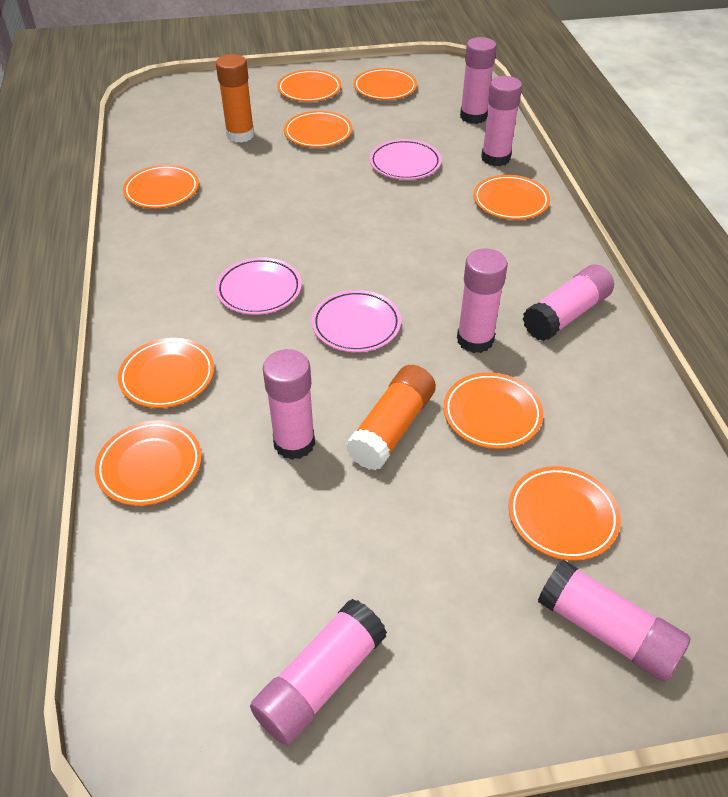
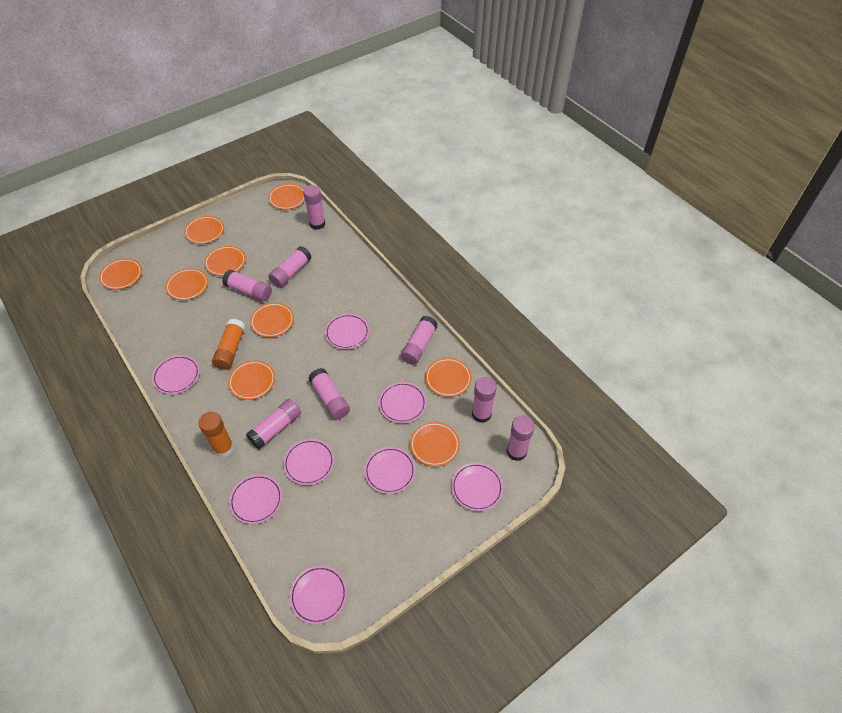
pink glue stick: 7 -> 8
pink plate: 3 -> 8

